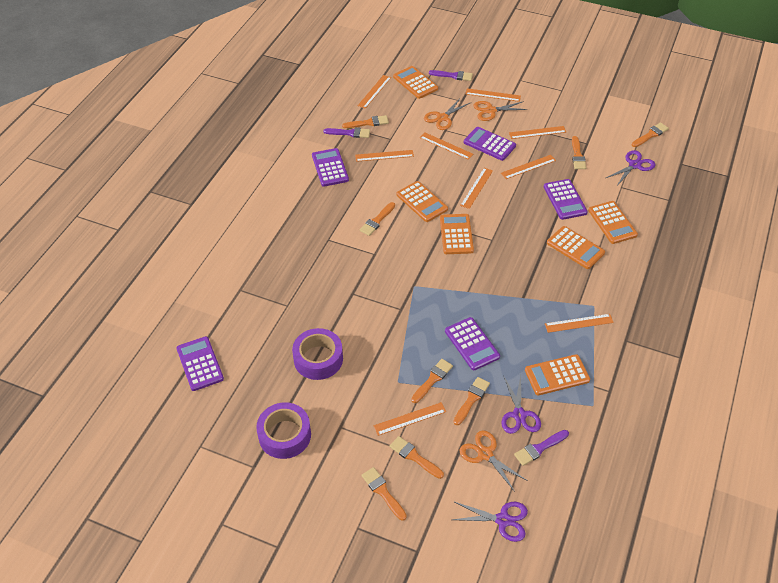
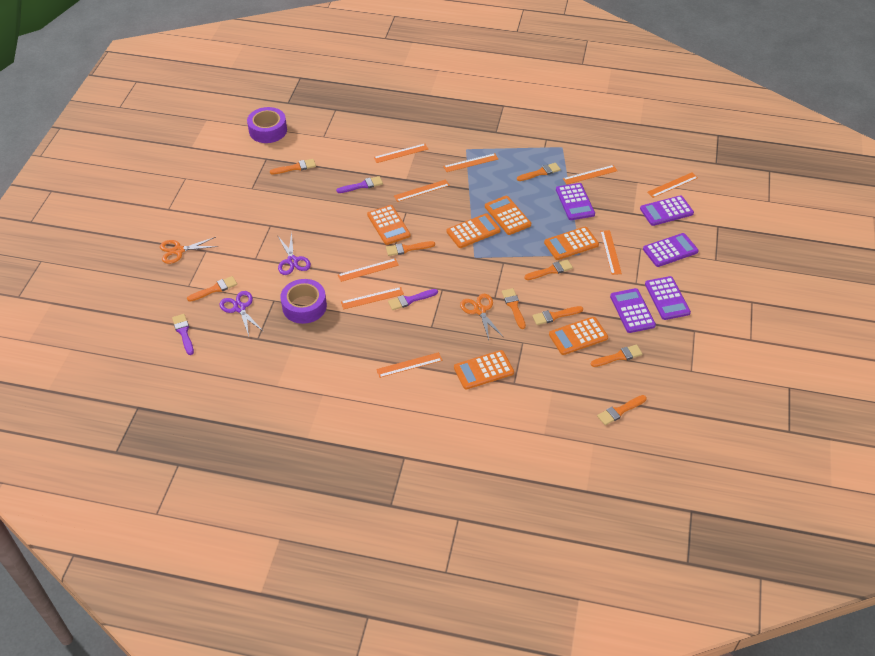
orange brush: 8 -> 9
orange scissors: 3 -> 2
purple scissors: 3 -> 2

